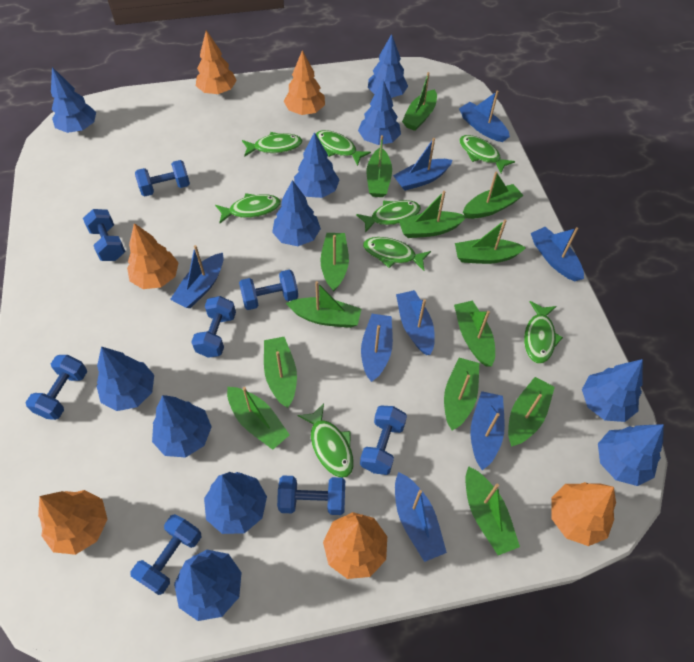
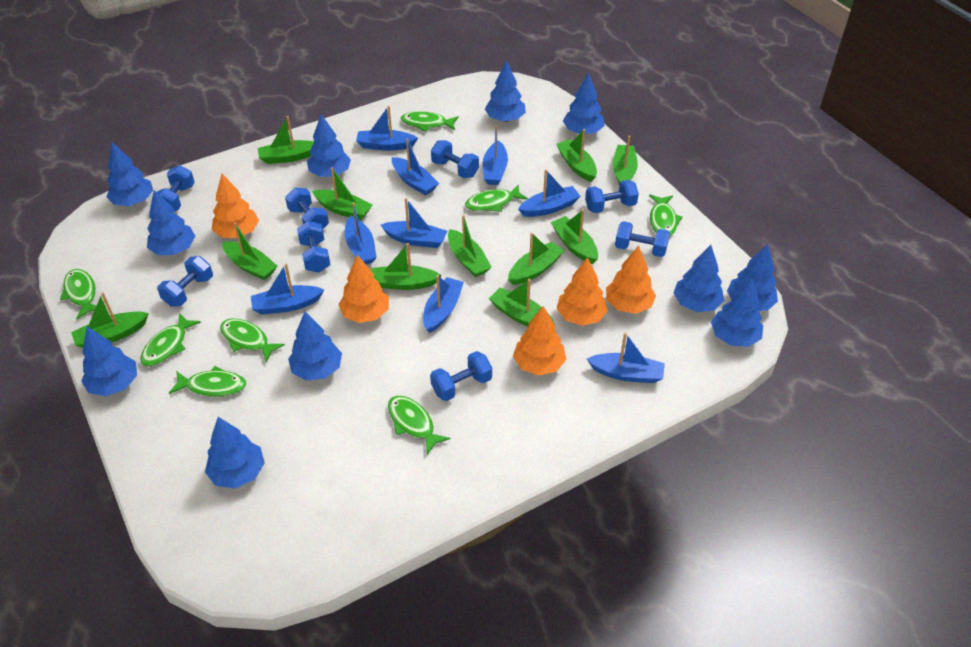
blue boat: 8 -> 9
green boat: 13 -> 11
orange tree: 6 -> 5

